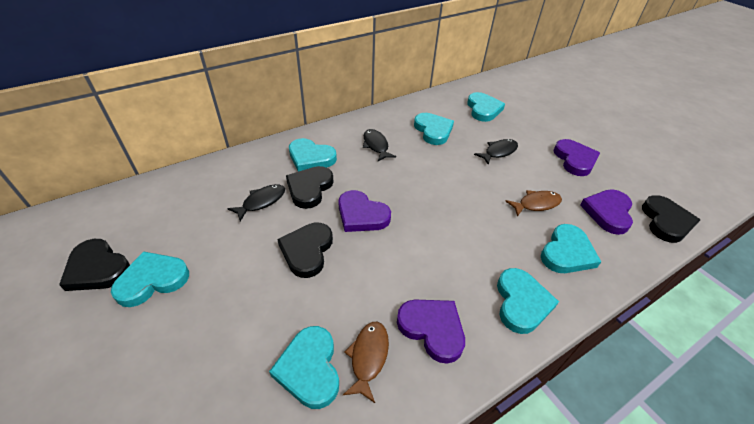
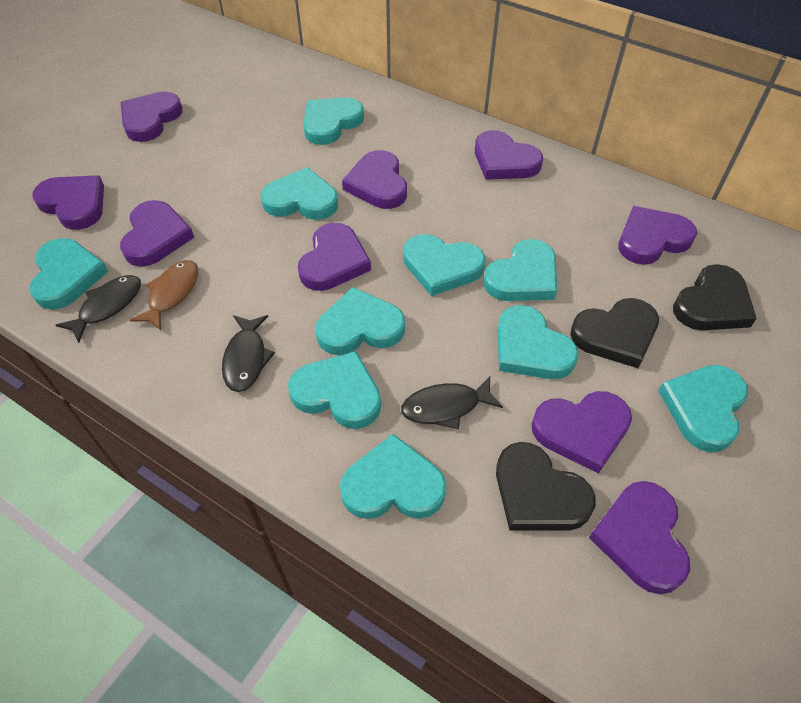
black heart: 4 -> 3
brown fish: 2 -> 1
purple heart: 4 -> 9
turquoise heart: 7 -> 10

